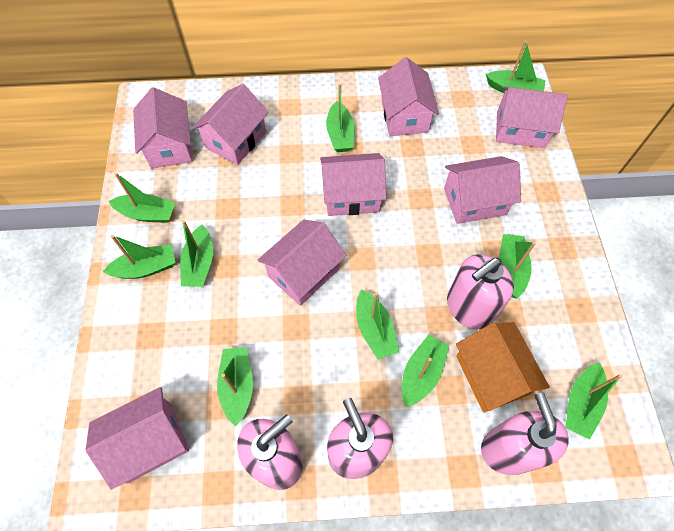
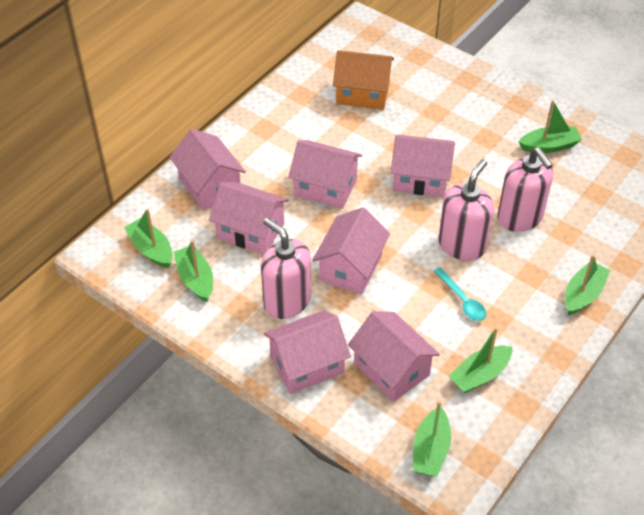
green boat: 10 -> 6
pink house: 8 -> 7
pink soap dispenser: 4 -> 3
turquoise spoon: 0 -> 1

